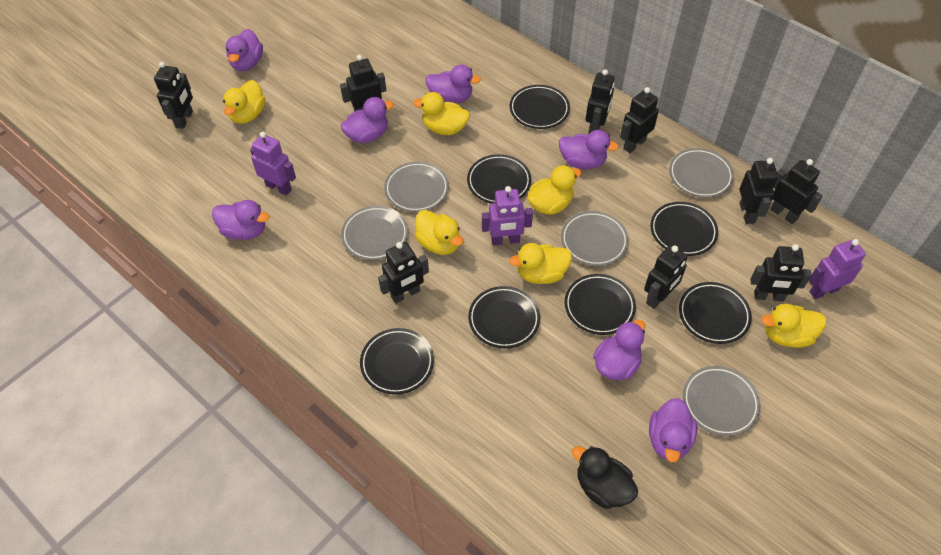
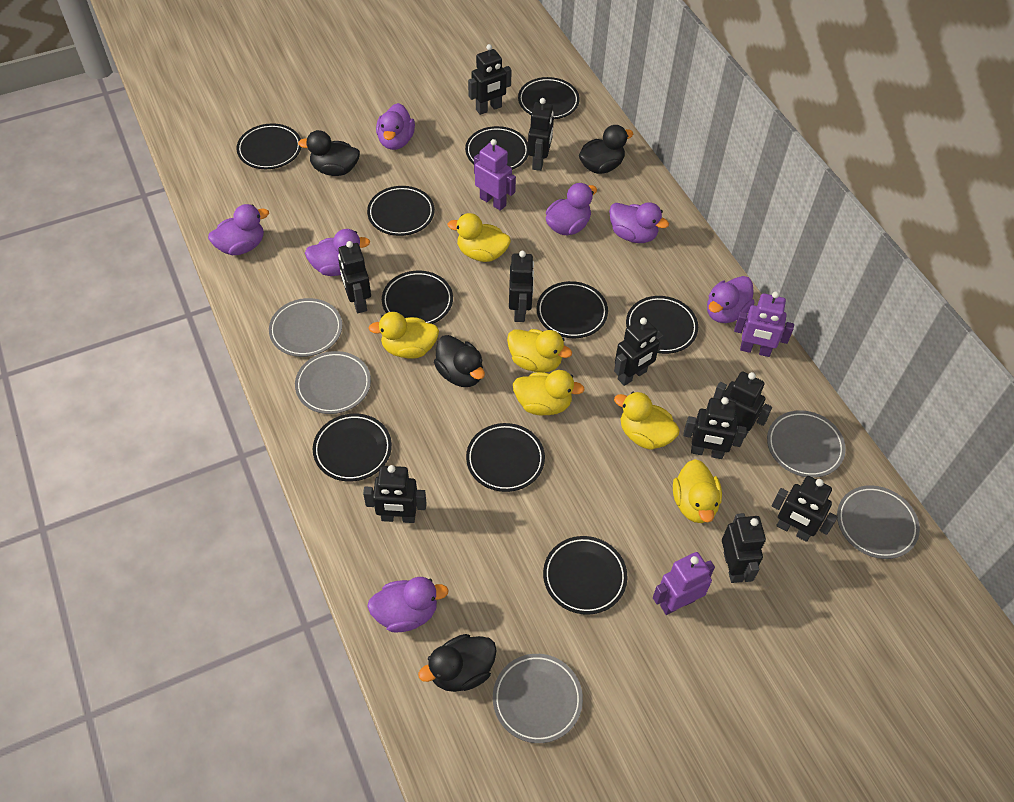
black duck: 1 -> 4
black plate: 7 -> 10
black robot: 9 -> 10

